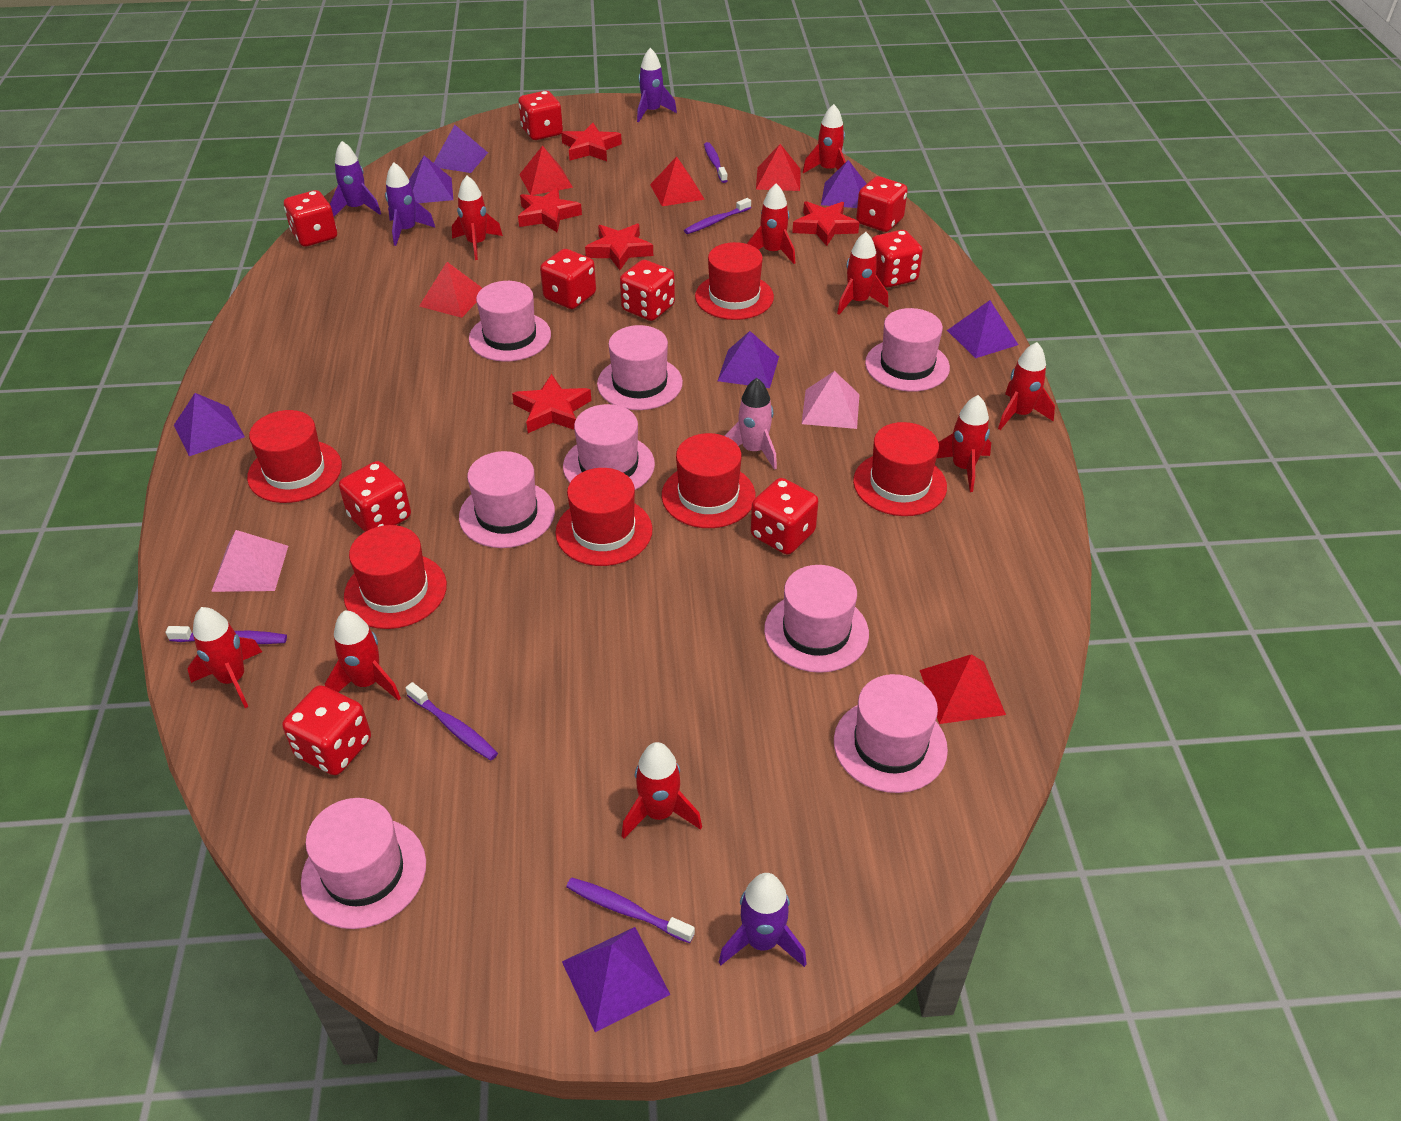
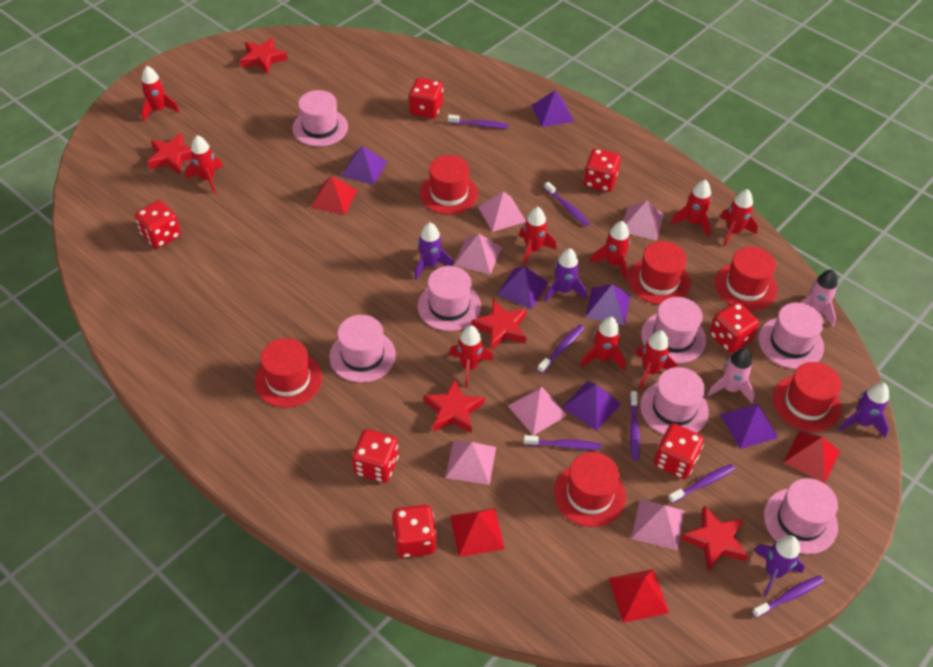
pink hat: 8 -> 7
pink pyramid: 2 -> 6
pink rocket: 1 -> 2
purple pyramid: 7 -> 6
purple toothbrush: 5 -> 7
red dice: 9 -> 7
red pyramid: 5 -> 4

